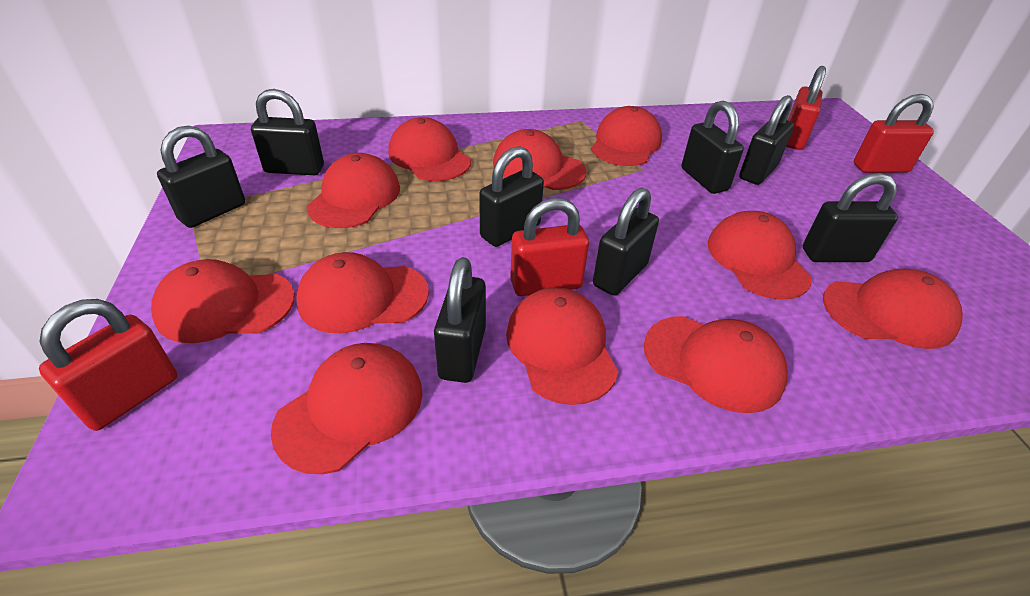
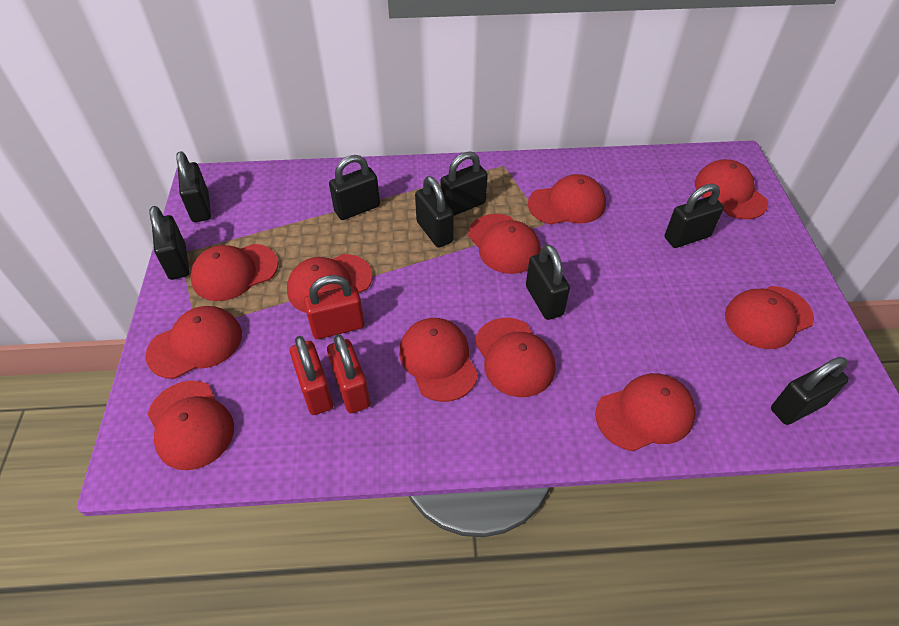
red padlock: 4 -> 3

